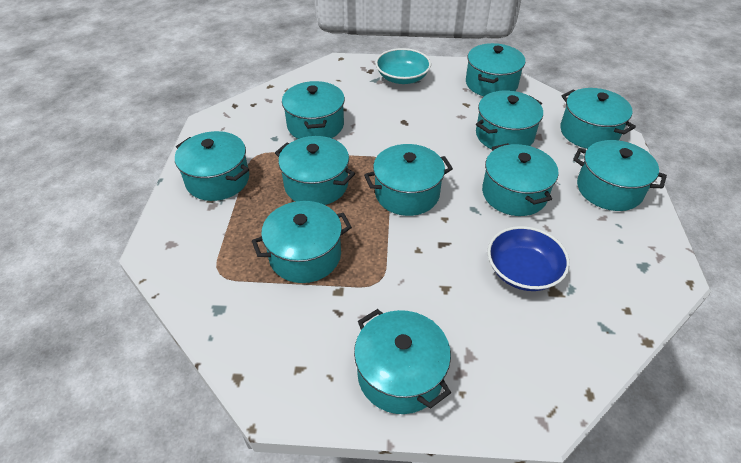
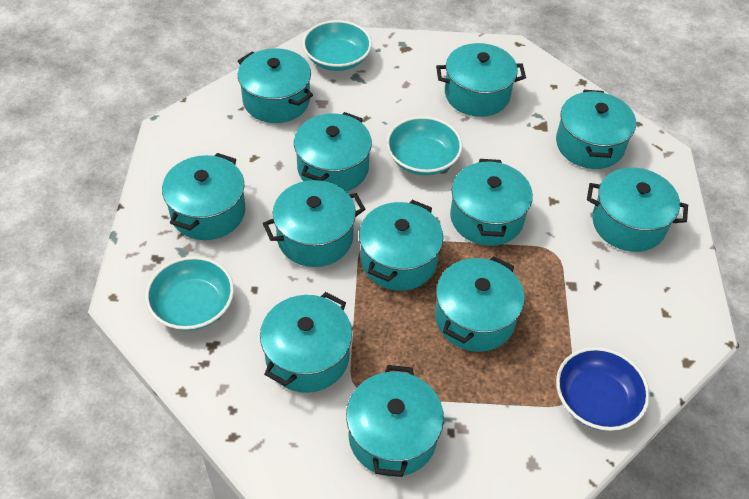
turquoise bowl: 1 -> 3
turquoise pot: 11 -> 12

